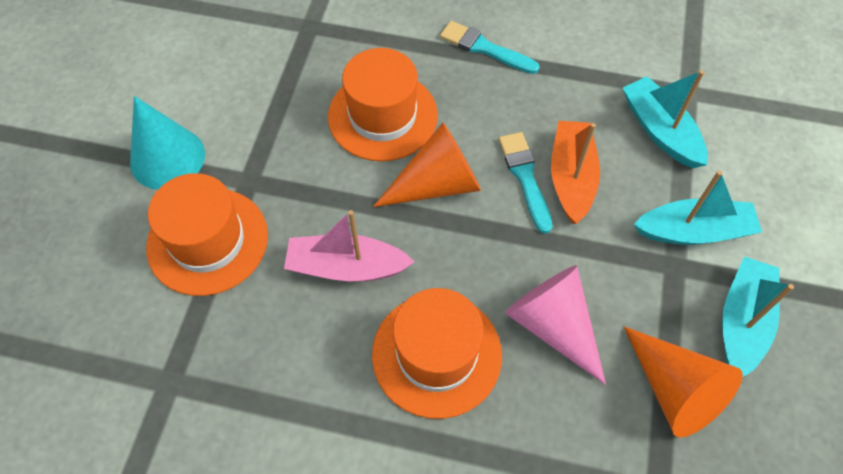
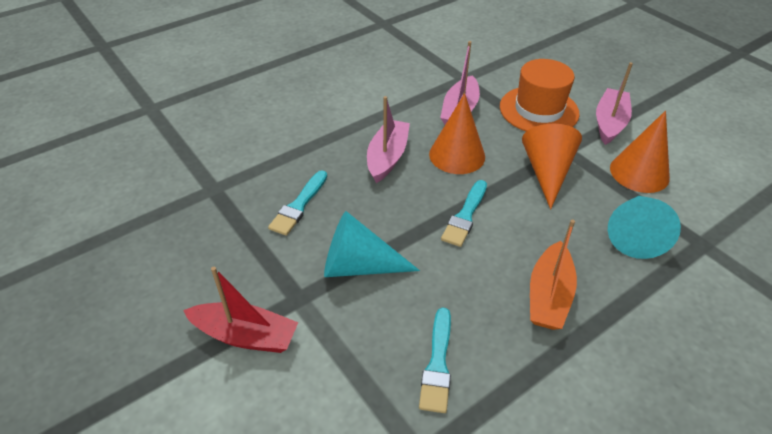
orange cone: 2 -> 3
orange hat: 3 -> 1
pink boat: 1 -> 3
pink cone: 1 -> 0
red boat: 0 -> 1
turquoise boat: 3 -> 0
turquoise brush: 2 -> 3
turquoise cone: 1 -> 2

